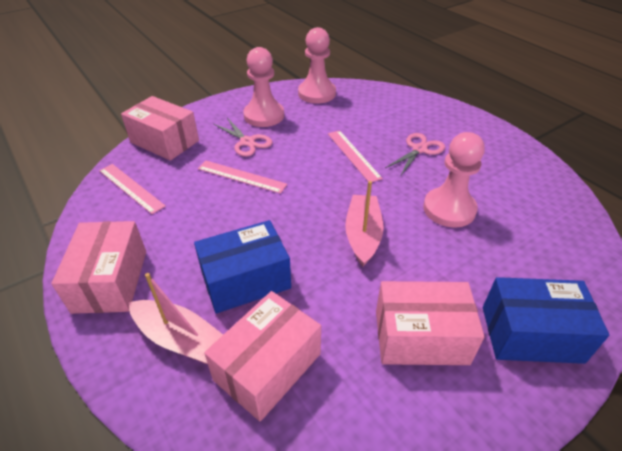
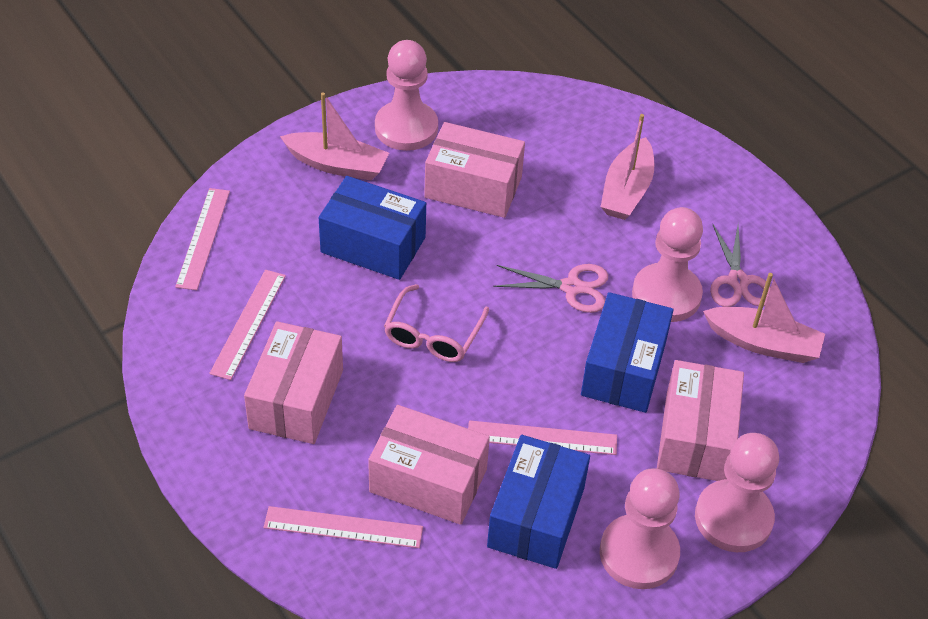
blue box: 2 -> 3
pink boat: 2 -> 3
pink glasses: 0 -> 1
pink pawn: 3 -> 4
pink ruler: 3 -> 4

